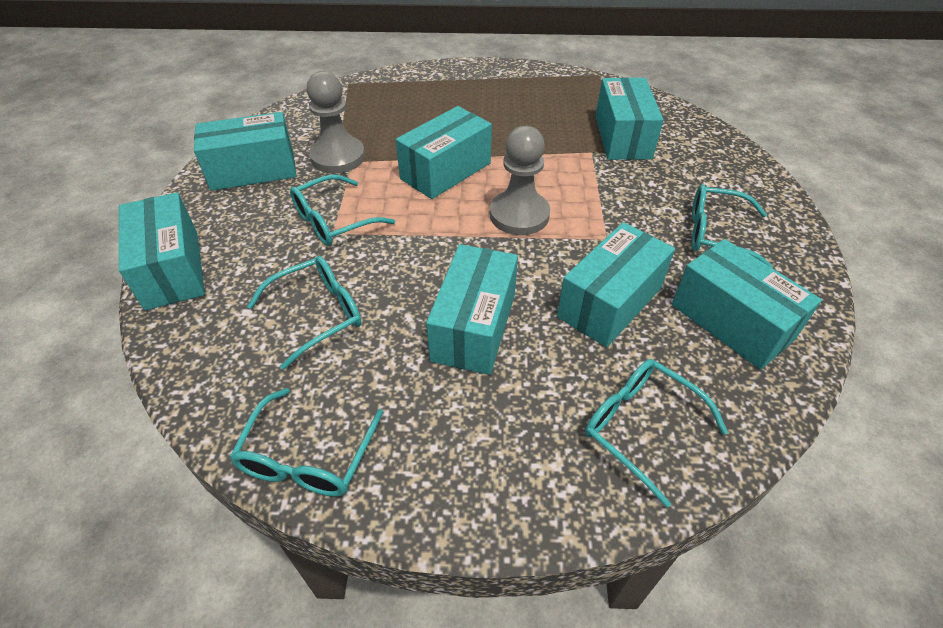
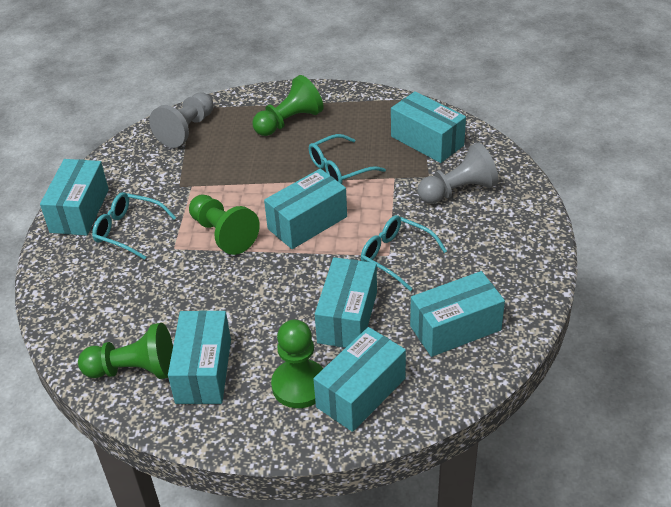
green pawn: 0 -> 4
turquoise glasses: 5 -> 3

